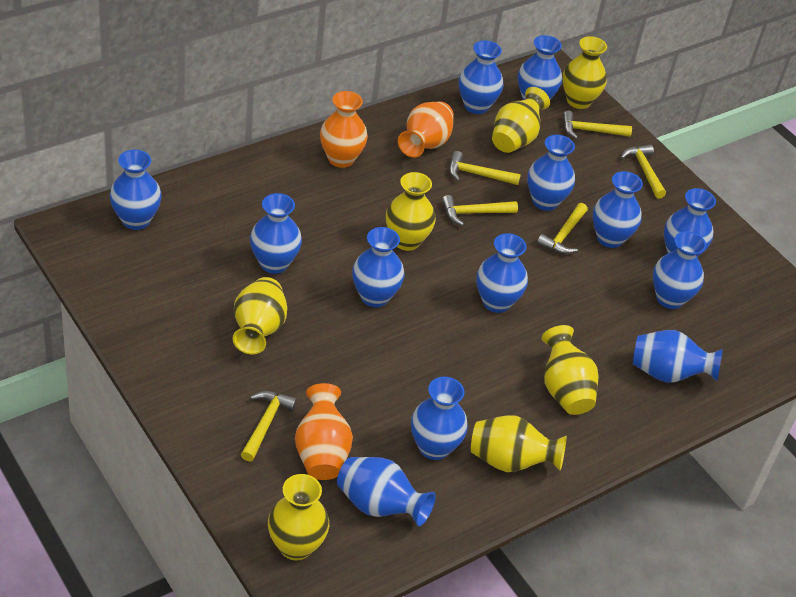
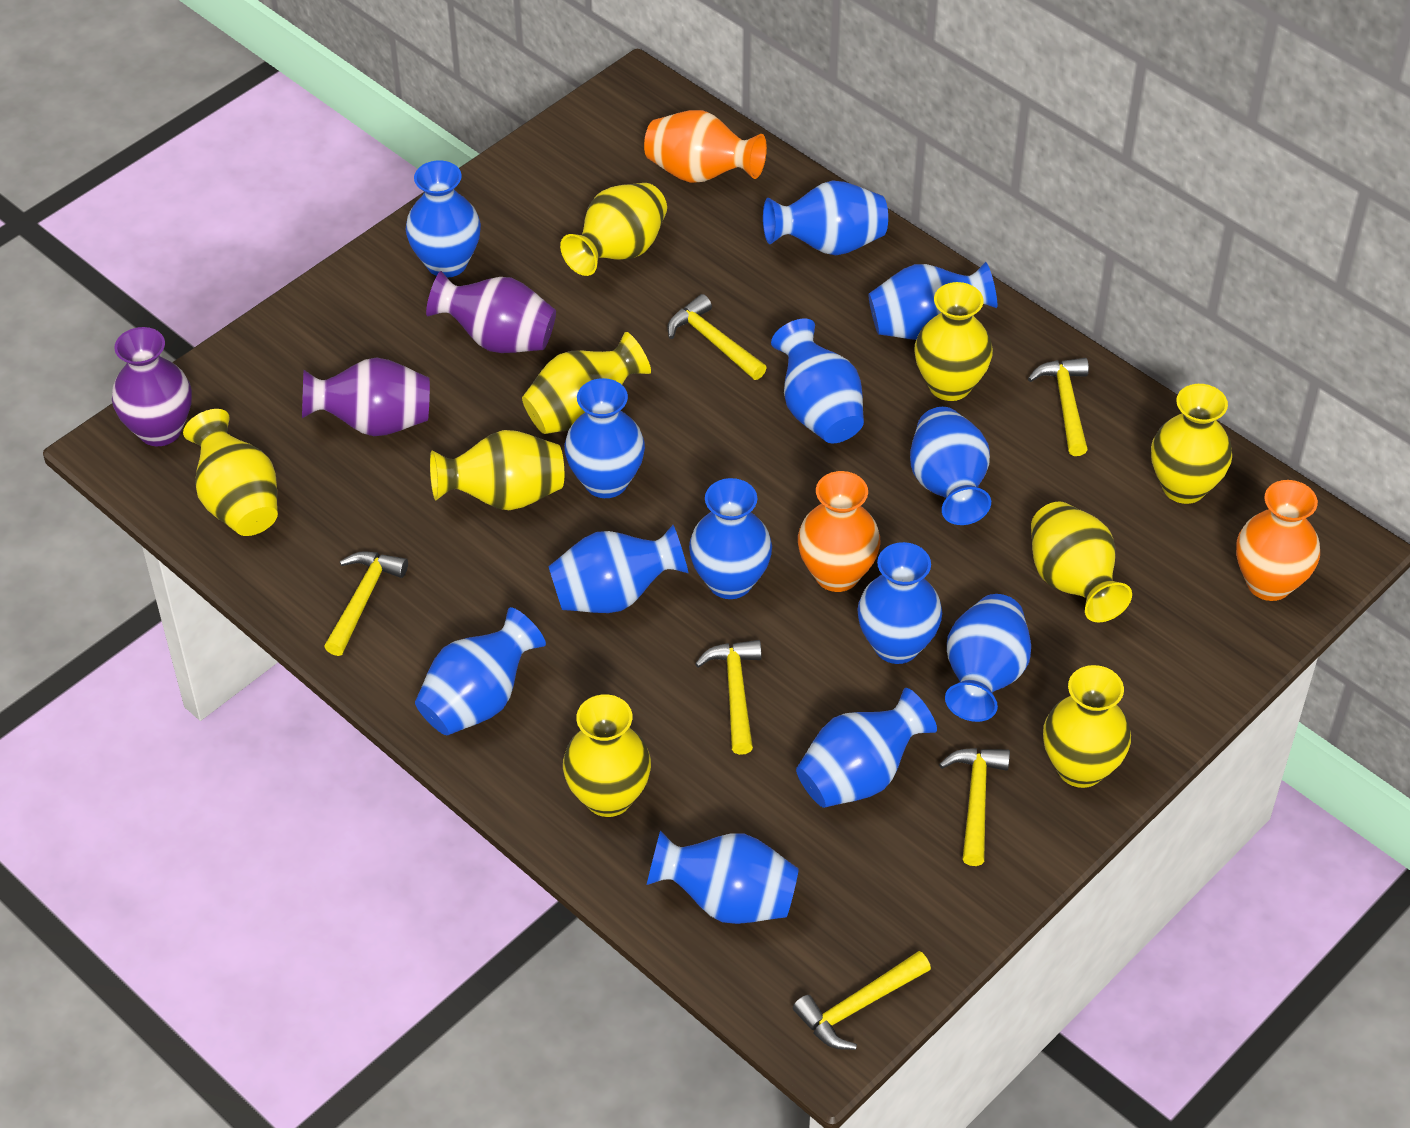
purple vase: 0 -> 3
yellow vase: 7 -> 9

